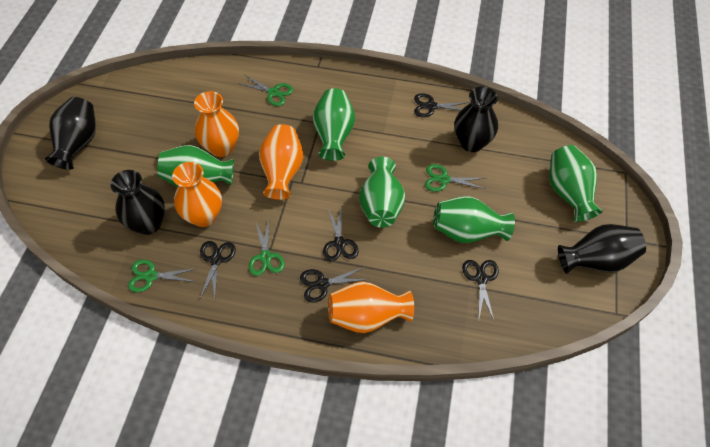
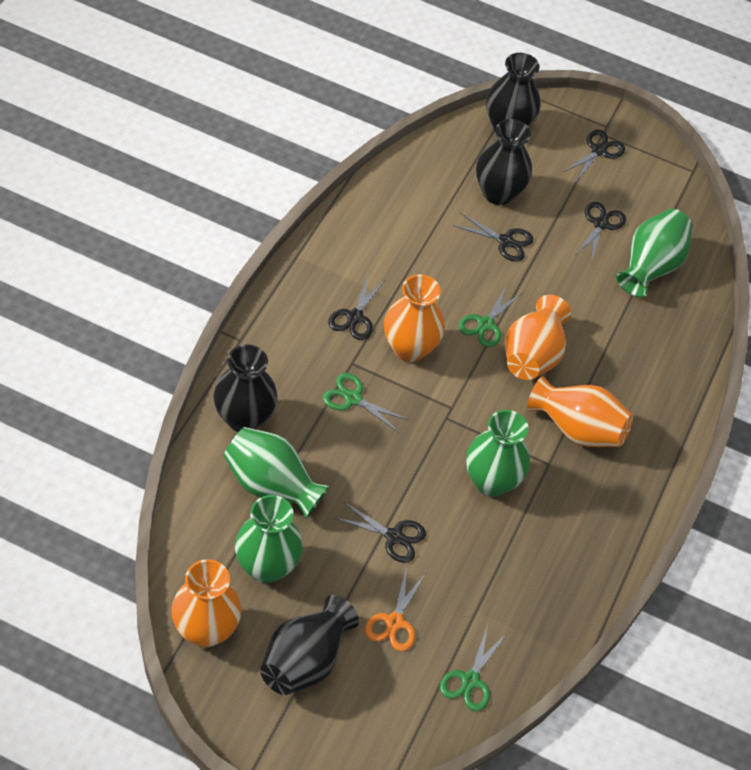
green scissors: 4 -> 3
green vase: 5 -> 4
orange scissors: 0 -> 1

